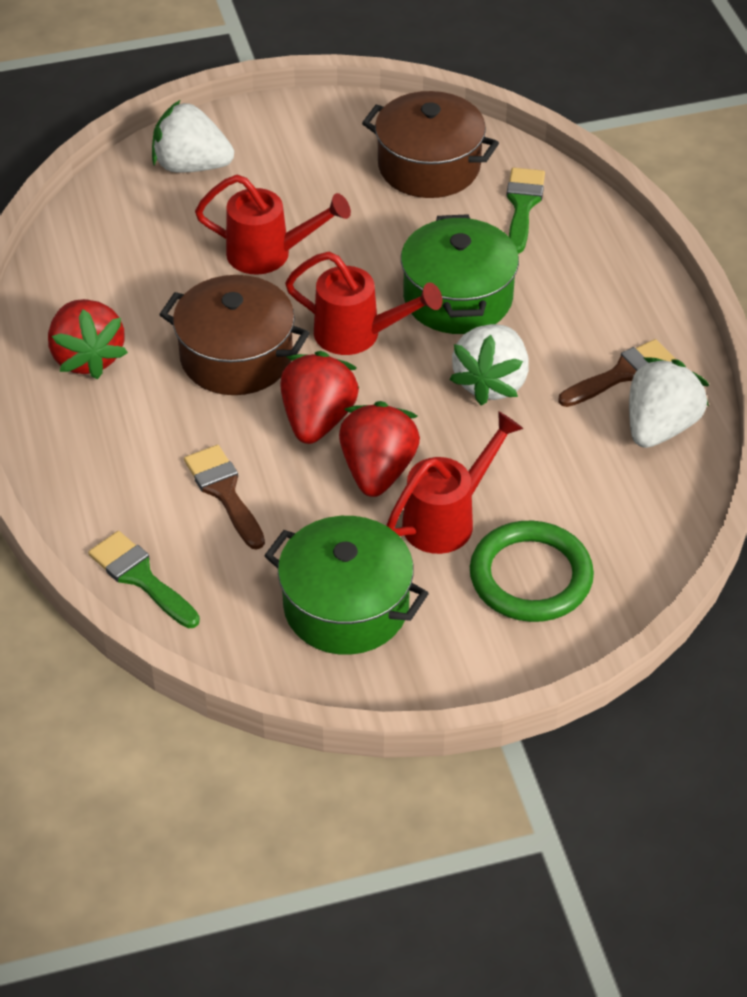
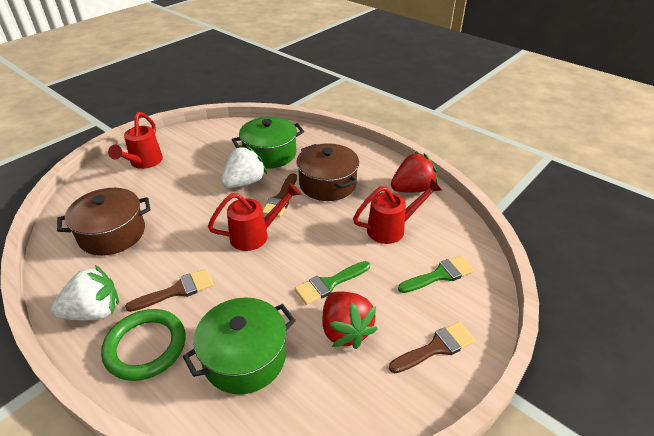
brown brush: 2 -> 3
red strawberry: 3 -> 2
white strawberry: 3 -> 2

